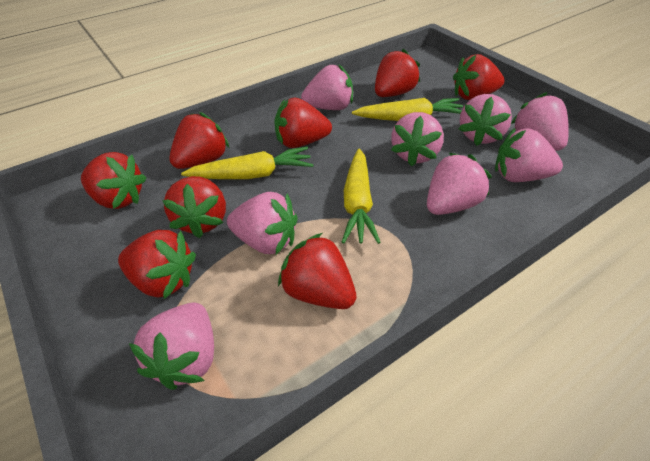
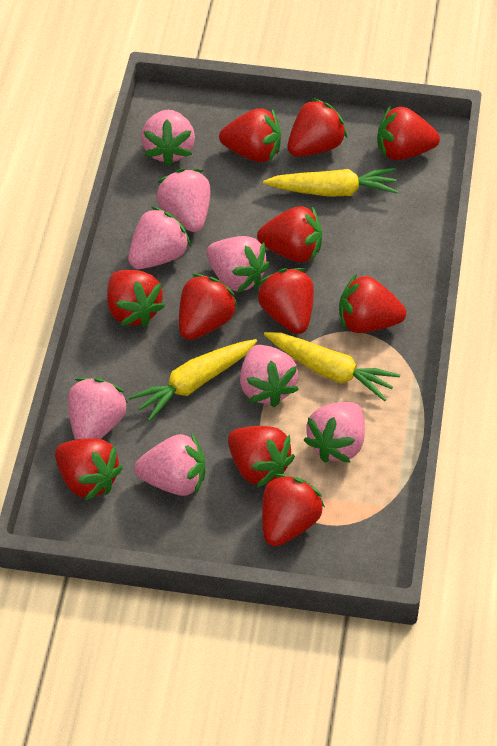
red strawberry: 8 -> 11

